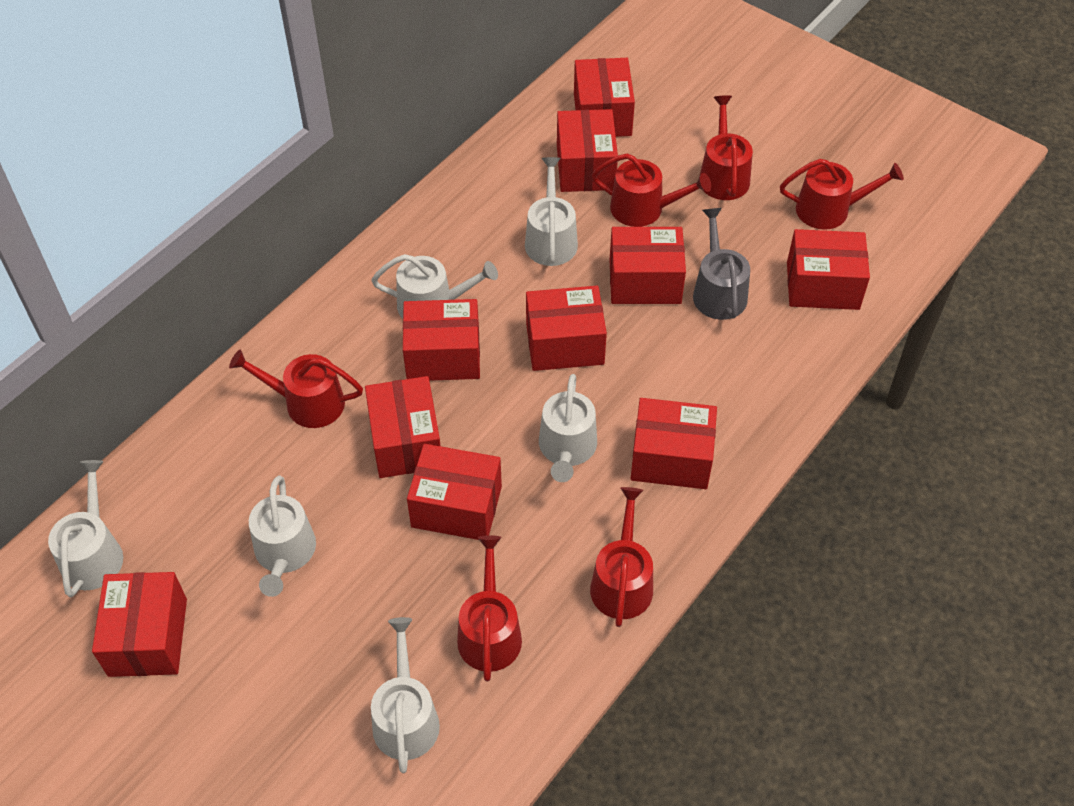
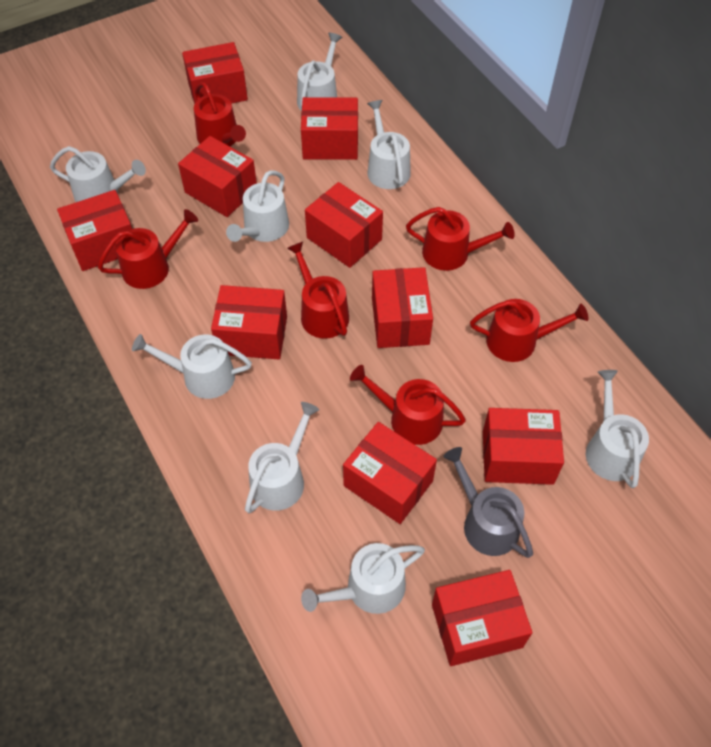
white watering can: 6 -> 8

